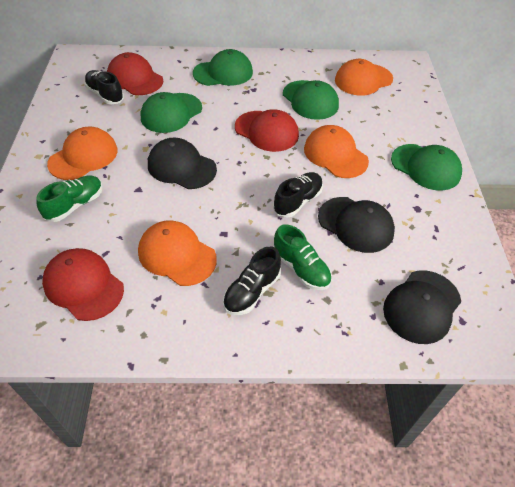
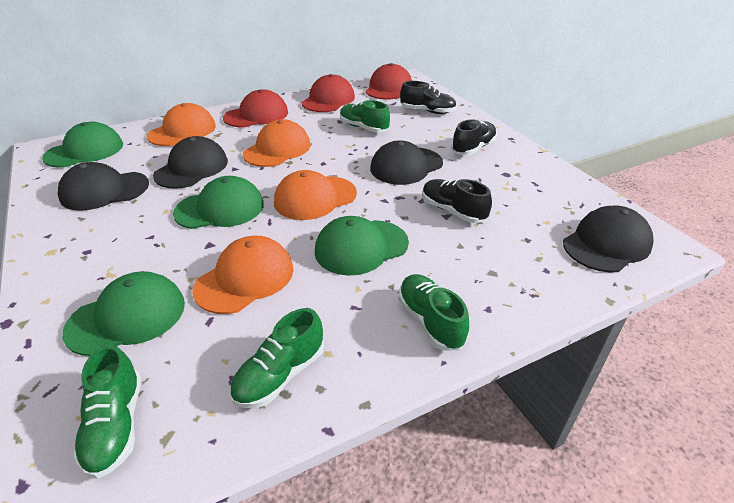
black cap: 3 -> 4
green shoe: 2 -> 4

